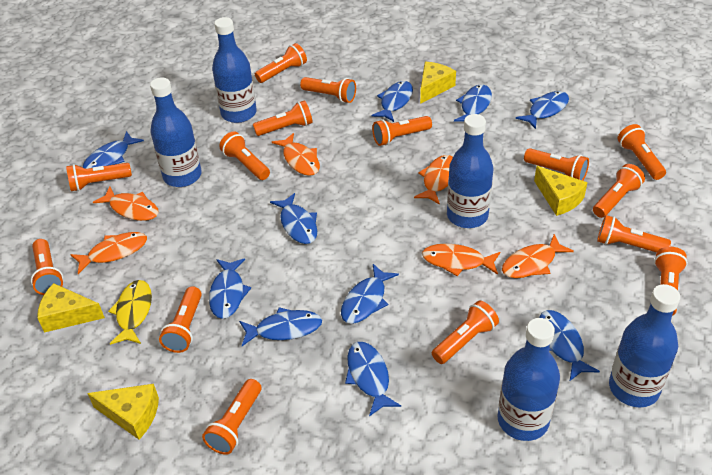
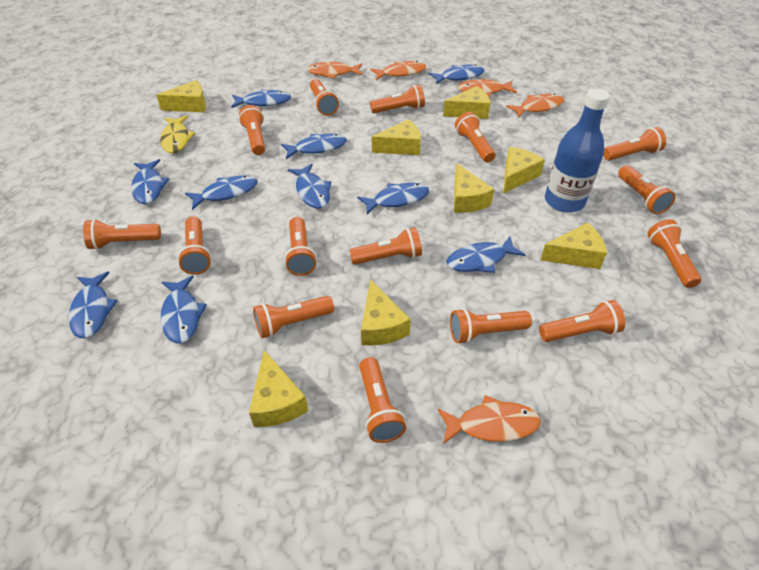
blue bottle: 5 -> 1
orange fish: 6 -> 5
yellow cheese: 4 -> 8

